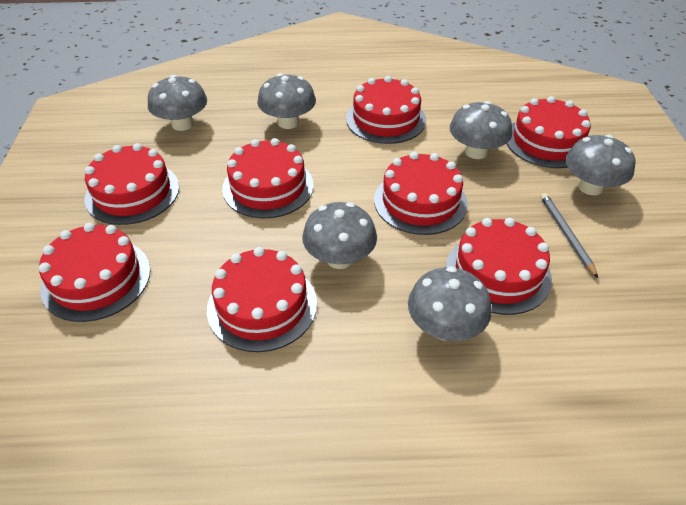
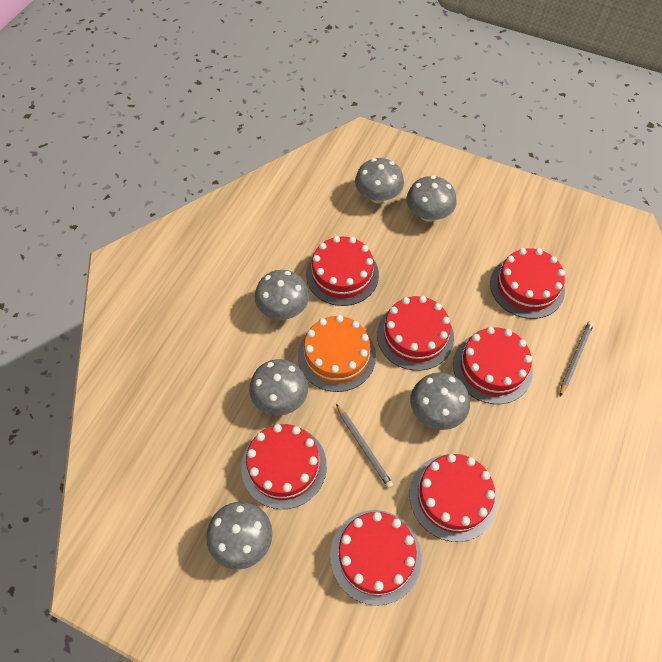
grey pencil: 1 -> 2
orange cake: 0 -> 1
red cake: 8 -> 7

